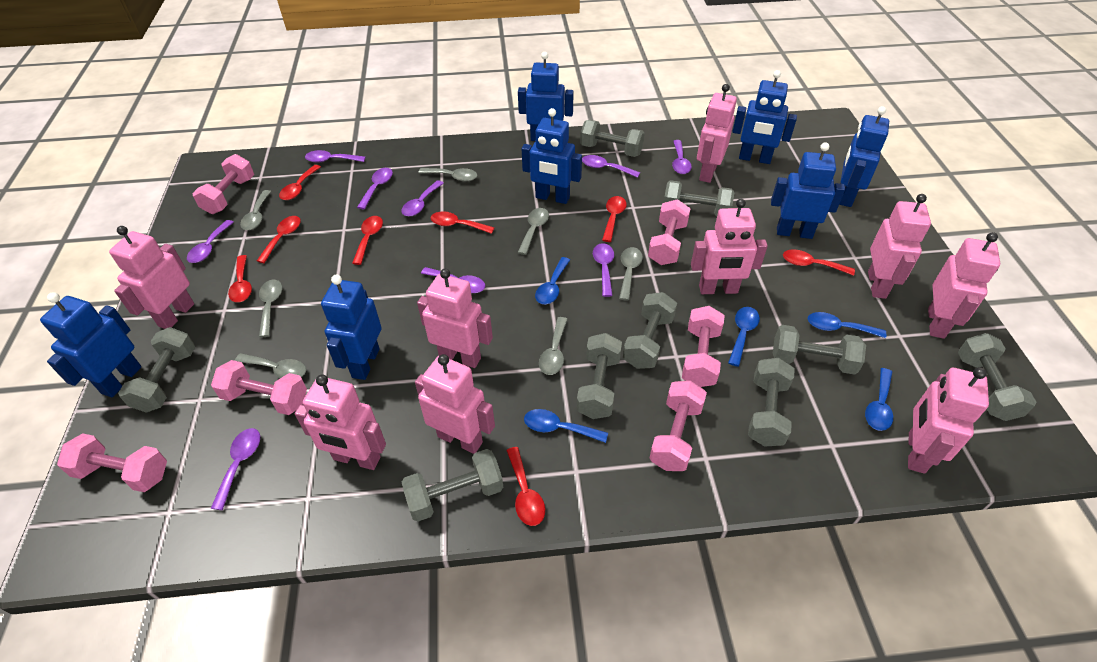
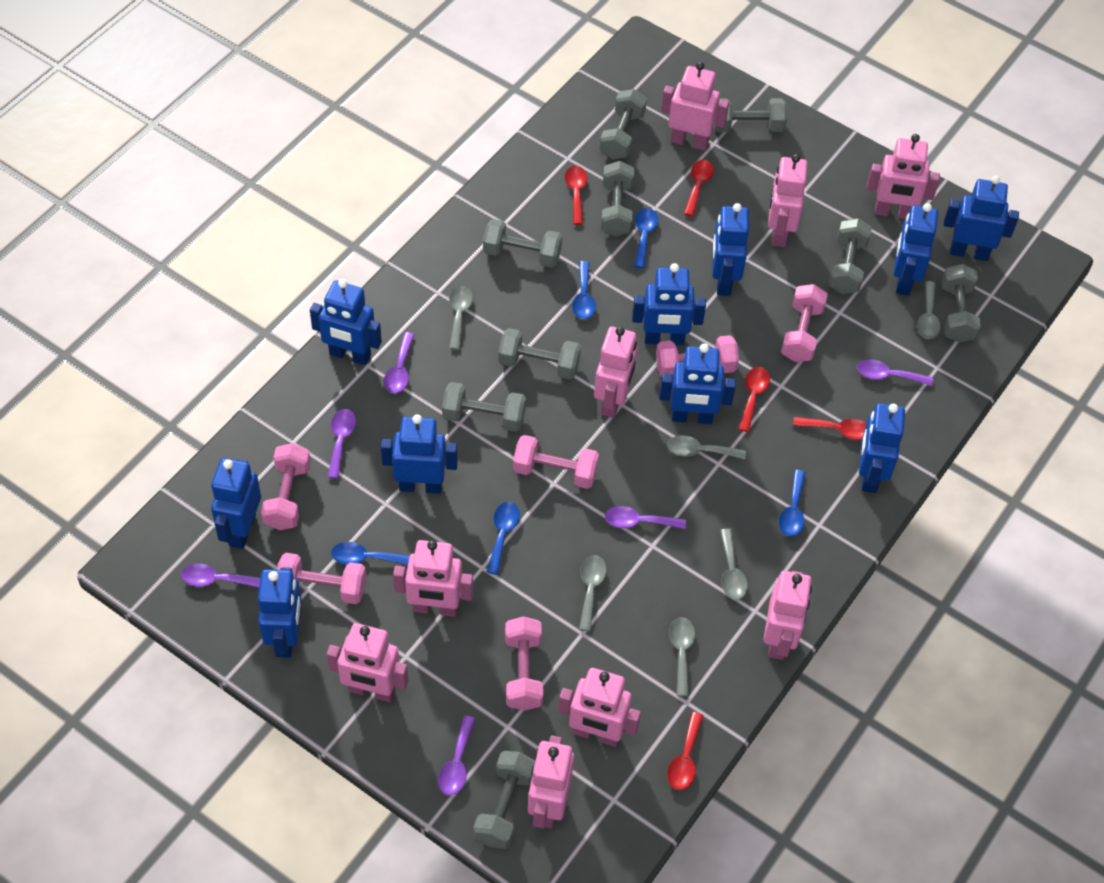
blue robot: 7 -> 10
grey spoon: 7 -> 6
purple spoon: 9 -> 6
red spoon: 8 -> 5

